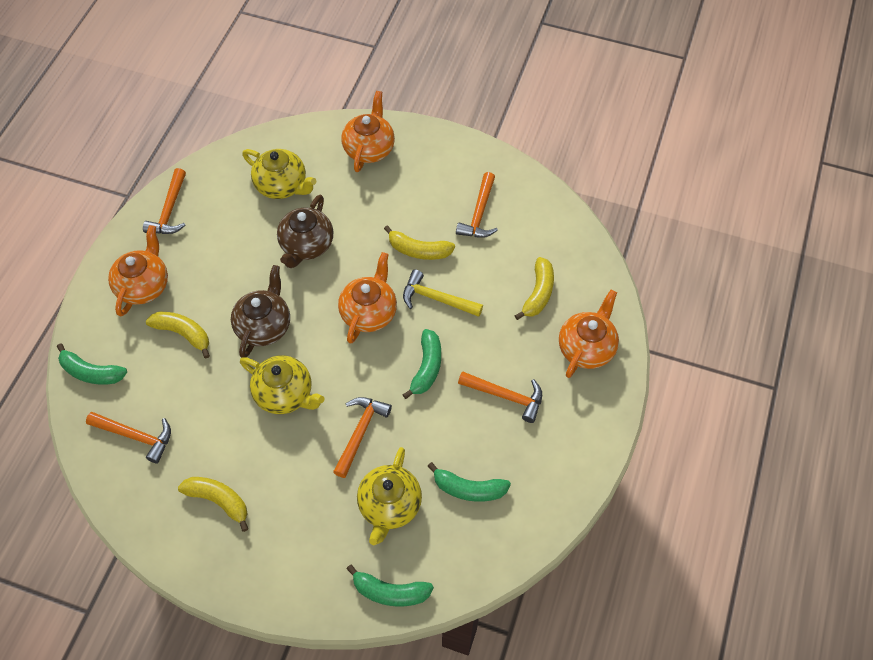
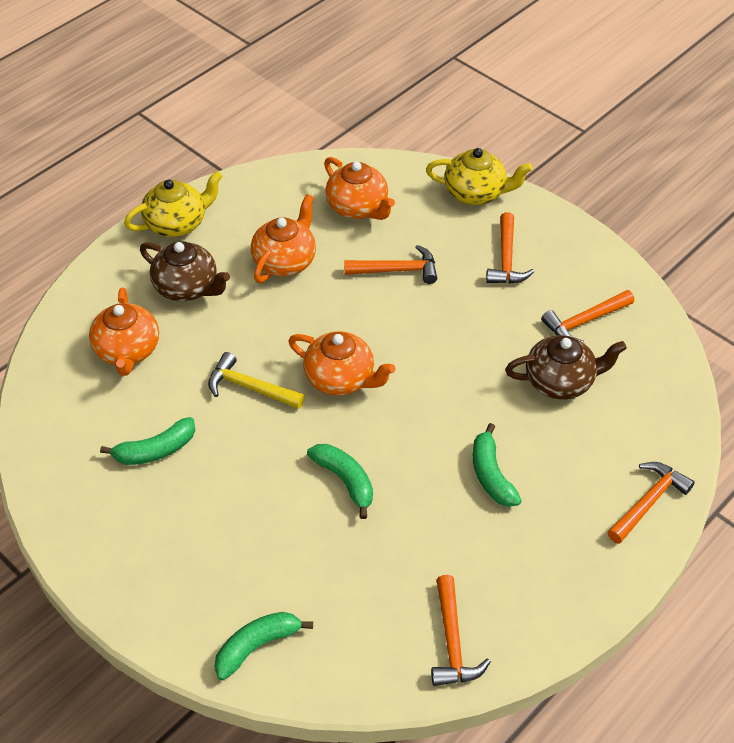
yellow banana: 4 -> 0
yellow teapot: 3 -> 2

